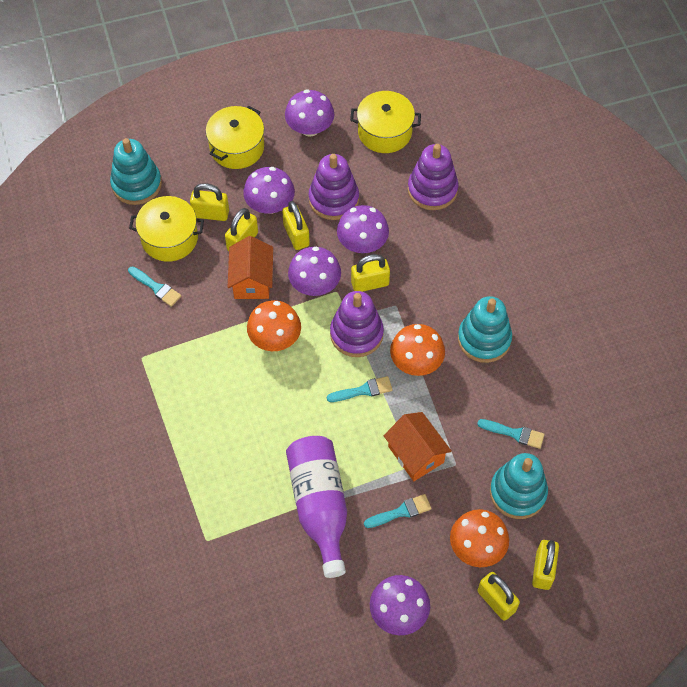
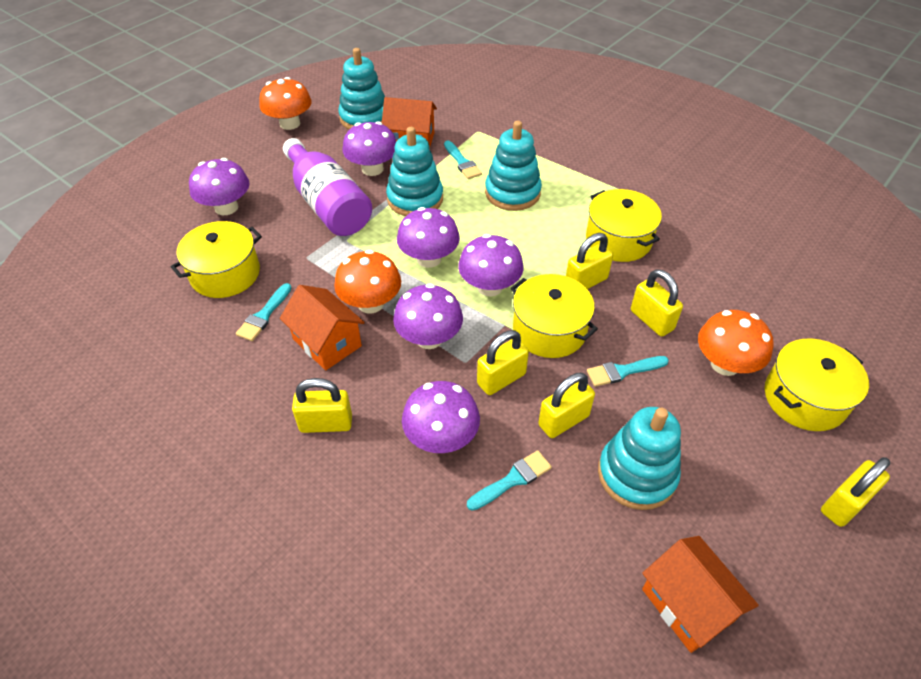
orange house: 2 -> 3
purple mushroom: 5 -> 6
purple stacking toy: 3 -> 0
turquoise stacking toy: 3 -> 4
yellow pot: 3 -> 4

